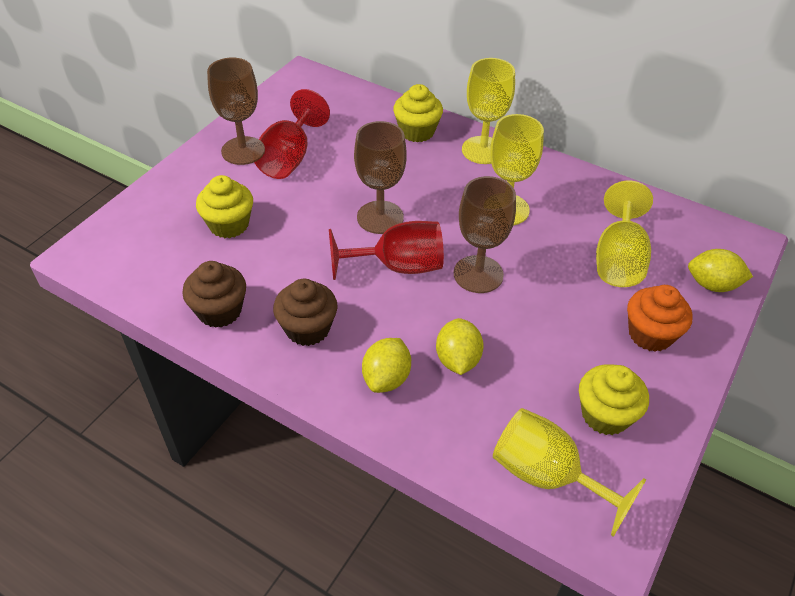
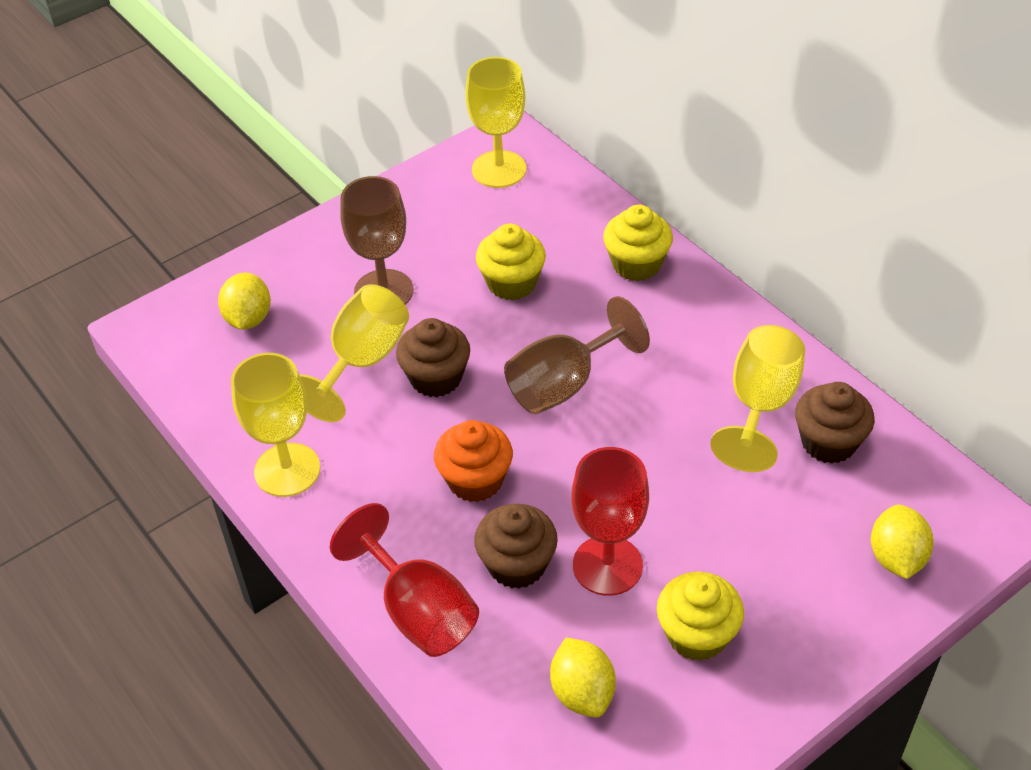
brown cupcake: 2 -> 3
brown goblet: 3 -> 2

